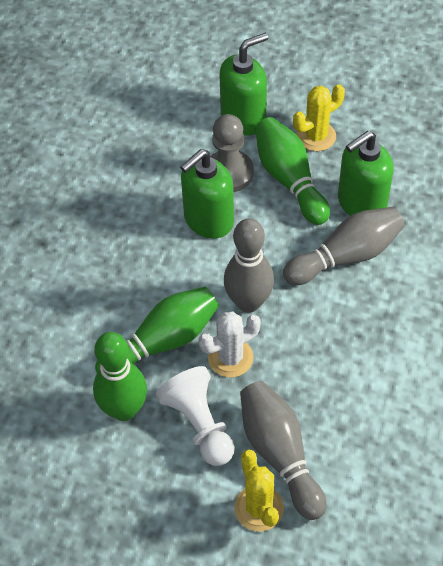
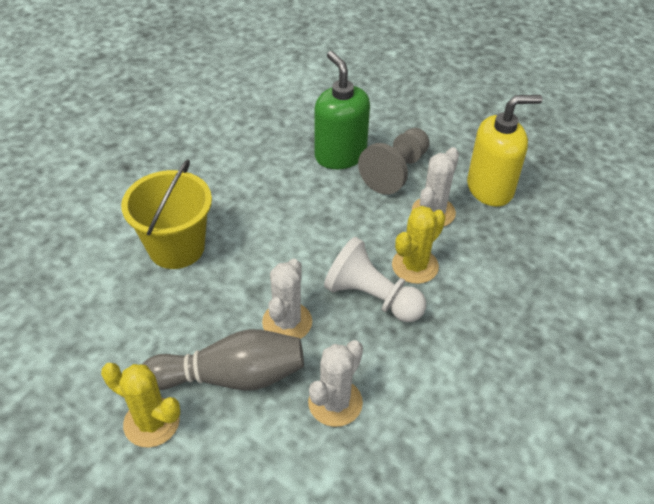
green bowling pin: 3 -> 0
green soap dispenser: 3 -> 1
grey bowling pin: 3 -> 1
white cactus: 1 -> 3
yellow bucket: 0 -> 1
yellow soap dispenser: 0 -> 1

